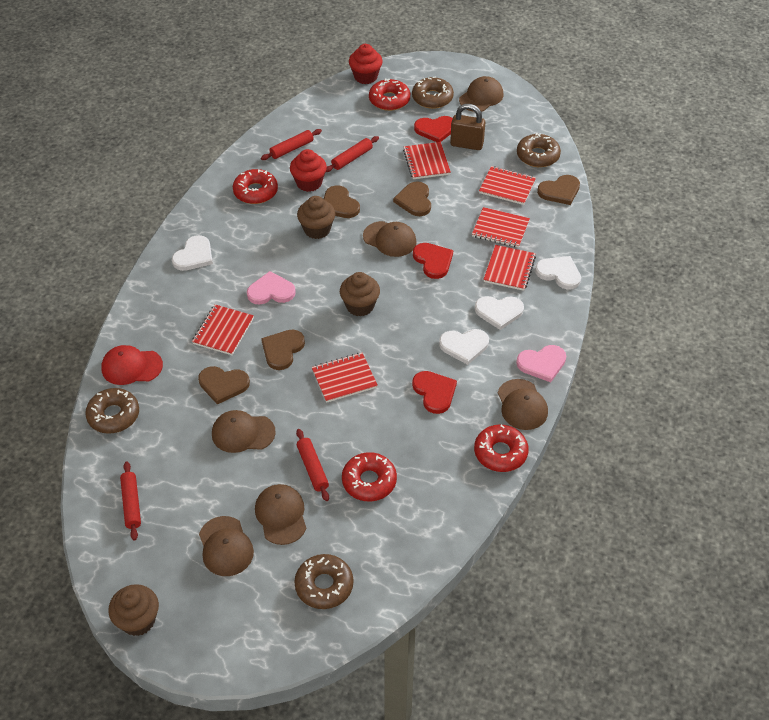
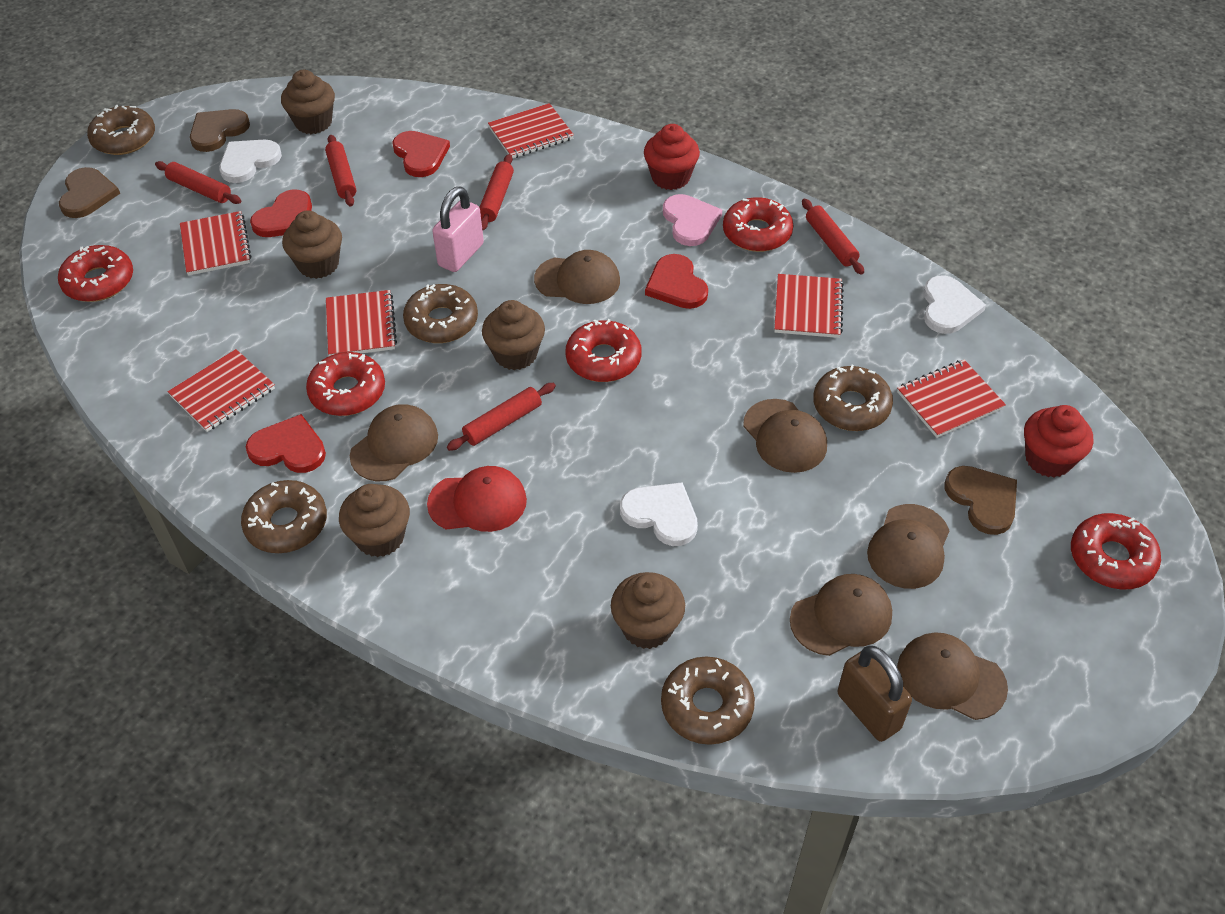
brown cupcake: 3 -> 5
brown donut: 4 -> 5
brown heart: 5 -> 3
pink heart: 2 -> 1
pink padlock: 0 -> 1
red donut: 4 -> 5
red heart: 3 -> 4
red rolling pin: 4 -> 5
white heart: 4 -> 3

